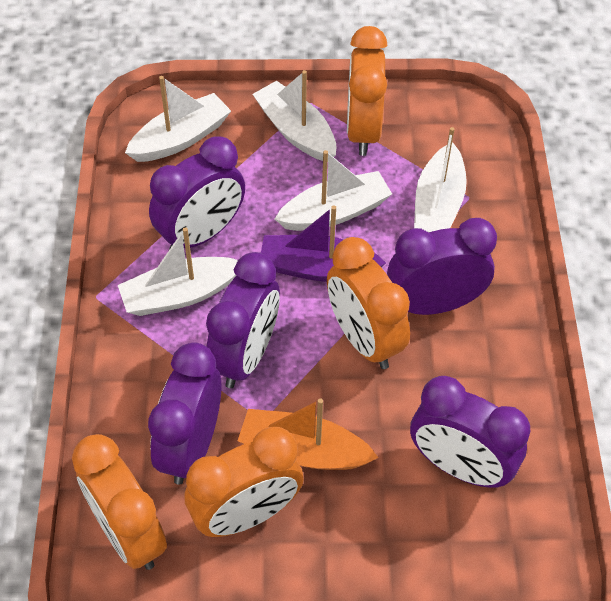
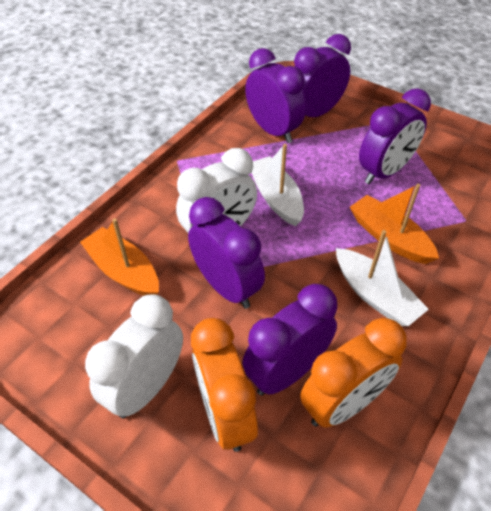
orange boat: 1 -> 2
orange clock: 4 -> 2
purple boat: 1 -> 0
white boat: 5 -> 2
white clock: 0 -> 2

